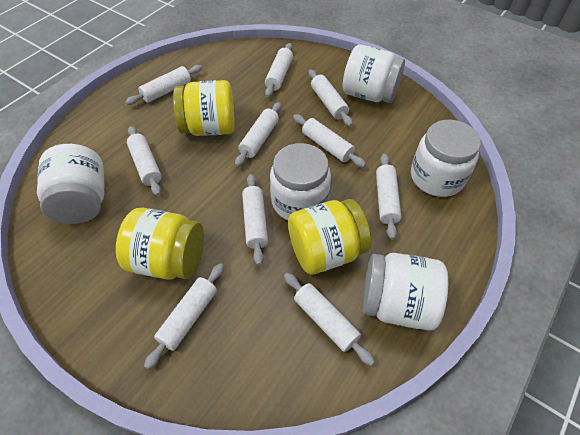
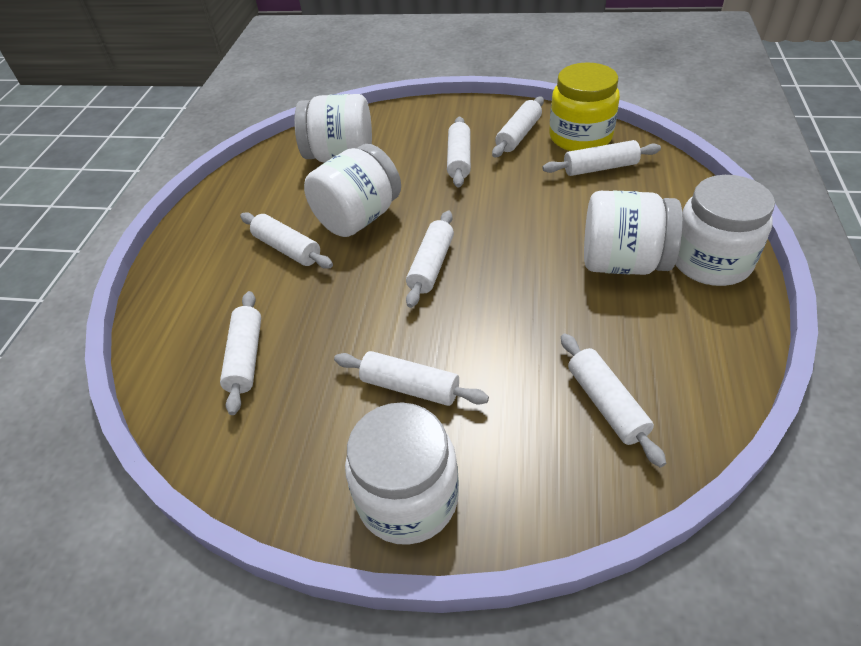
white rolling pin: 10 -> 8
yellow jar: 3 -> 1

